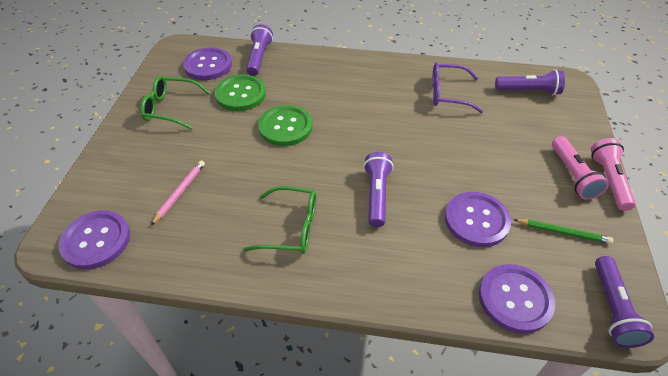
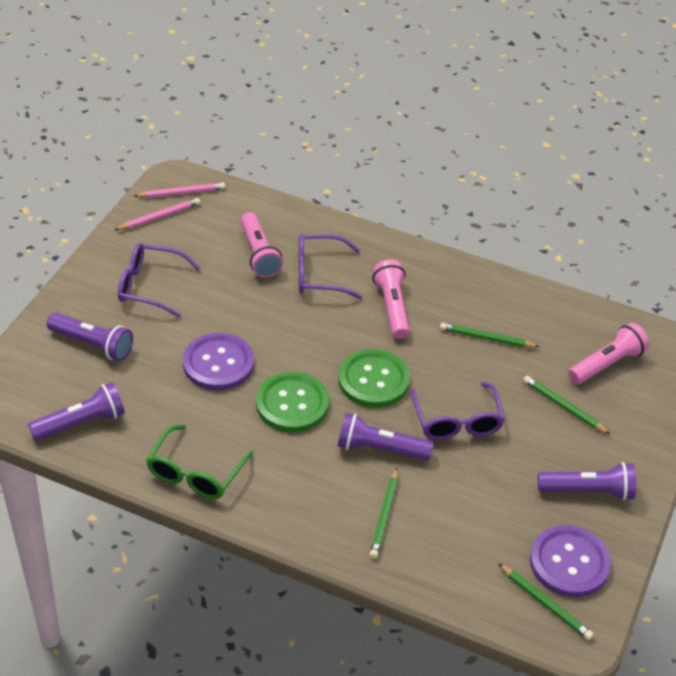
green glasses: 2 -> 1
green pencil: 1 -> 4
pink flashlight: 2 -> 3
pink pencil: 1 -> 2
purple button: 4 -> 2
purple glasses: 1 -> 3

